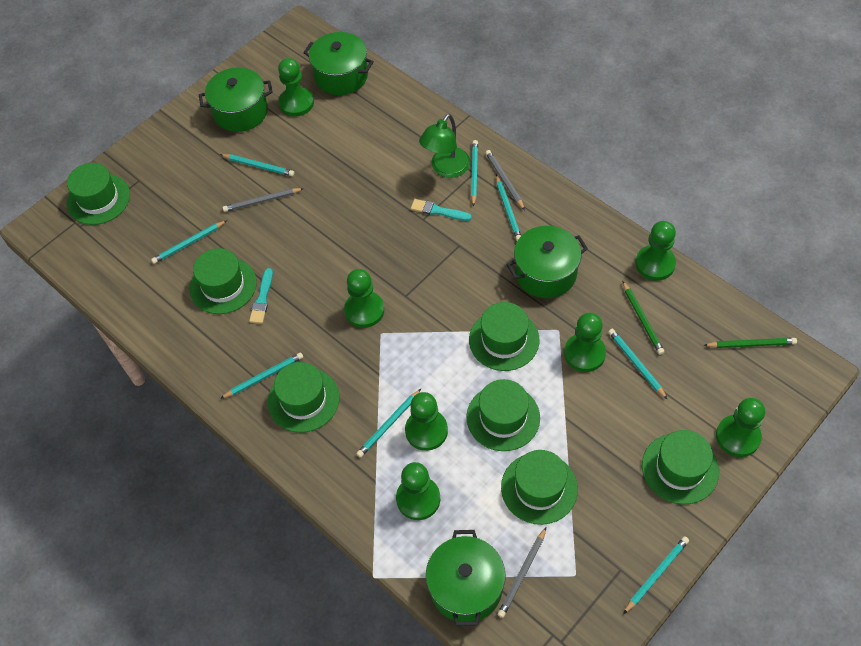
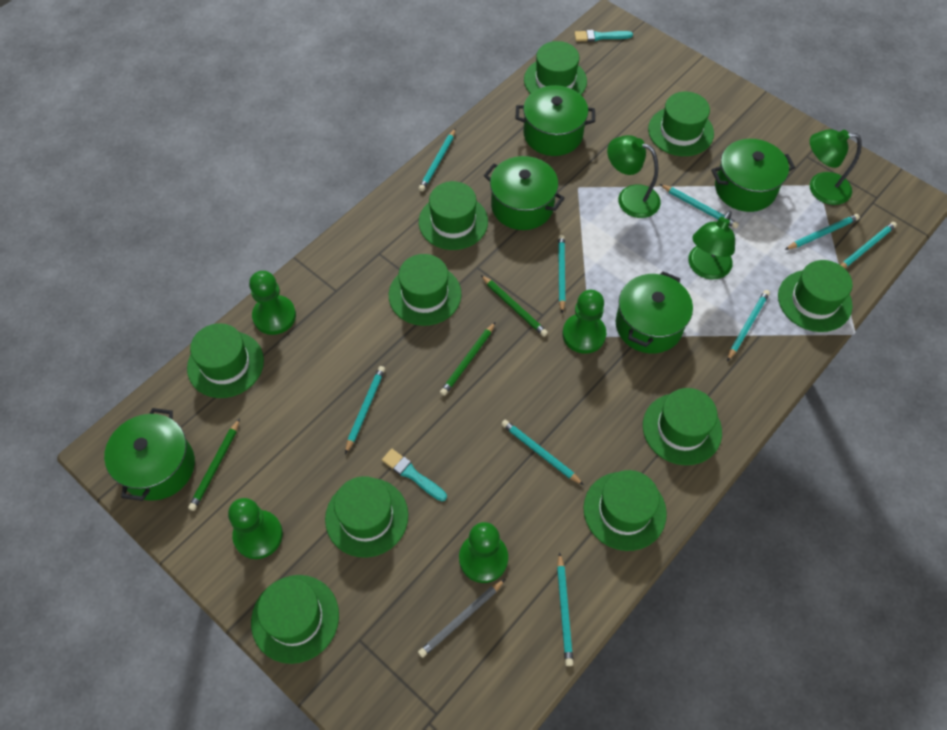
green hat: 7 -> 10
green lamp: 1 -> 3
green pawn: 7 -> 4
green pencil: 2 -> 3
green pot: 4 -> 5
grey pencil: 3 -> 1
turquoise pencil: 8 -> 9

